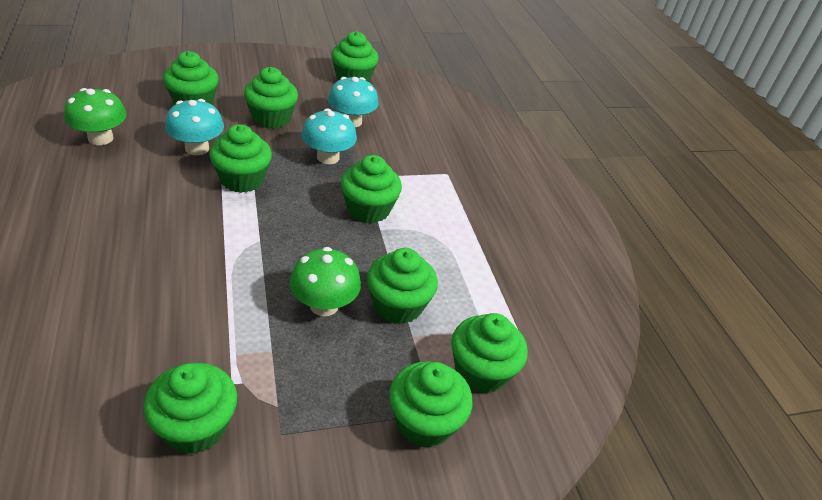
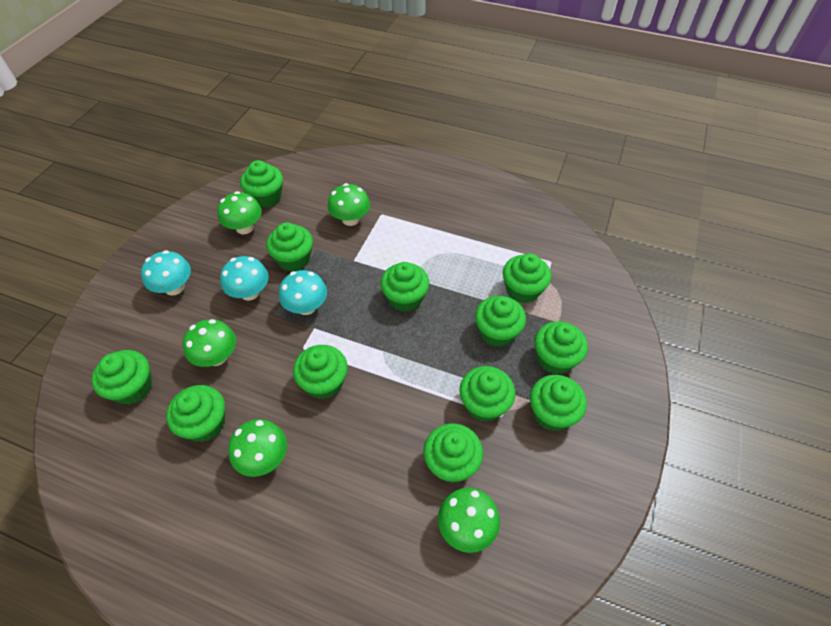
green cupcake: 9 -> 12
green mushroom: 2 -> 5

